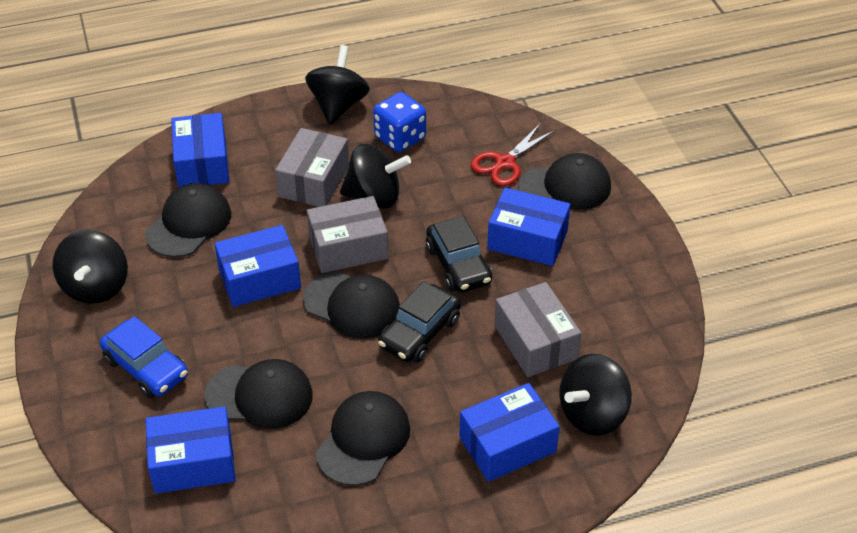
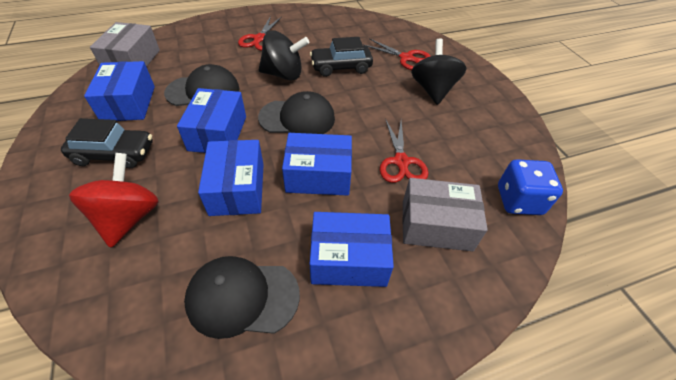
black cap: 5 -> 3
black spinning top: 4 -> 2
blue car: 1 -> 0
grey box: 3 -> 2
red scissors: 1 -> 3
red spinning top: 0 -> 1

